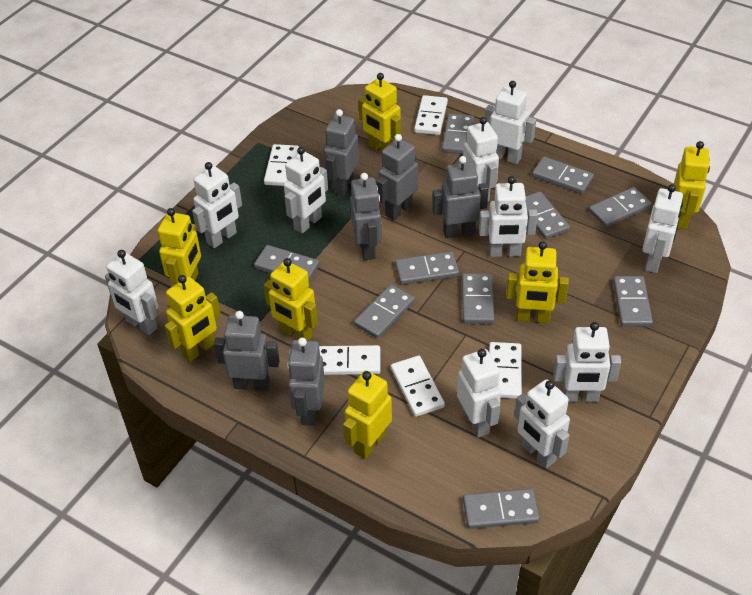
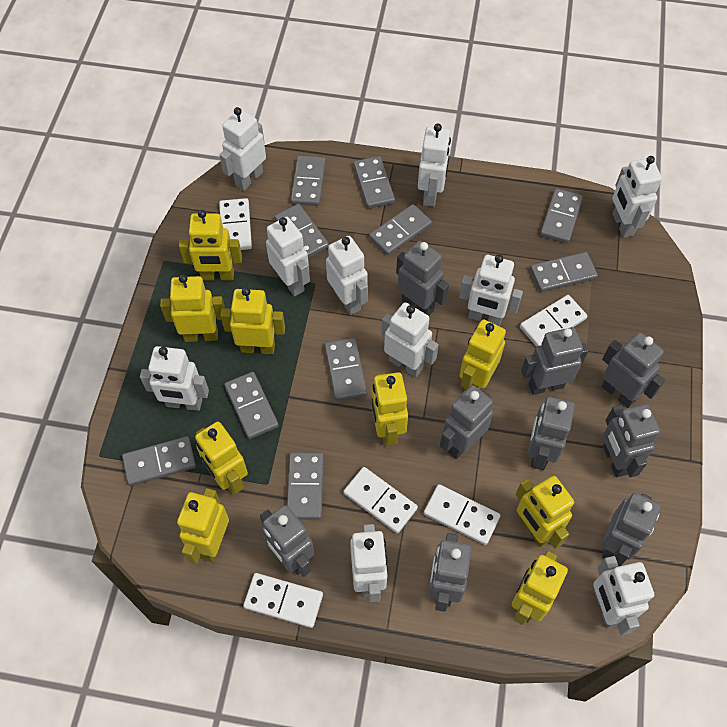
grey robot: 6 -> 9
yellow robot: 7 -> 9

